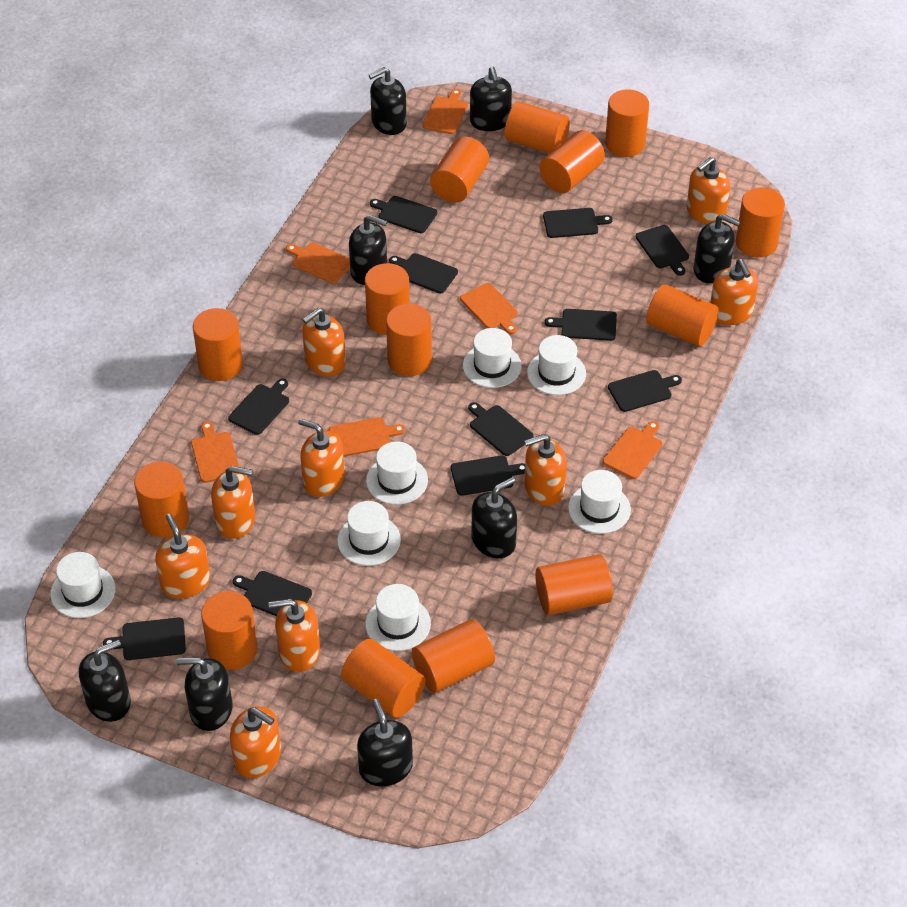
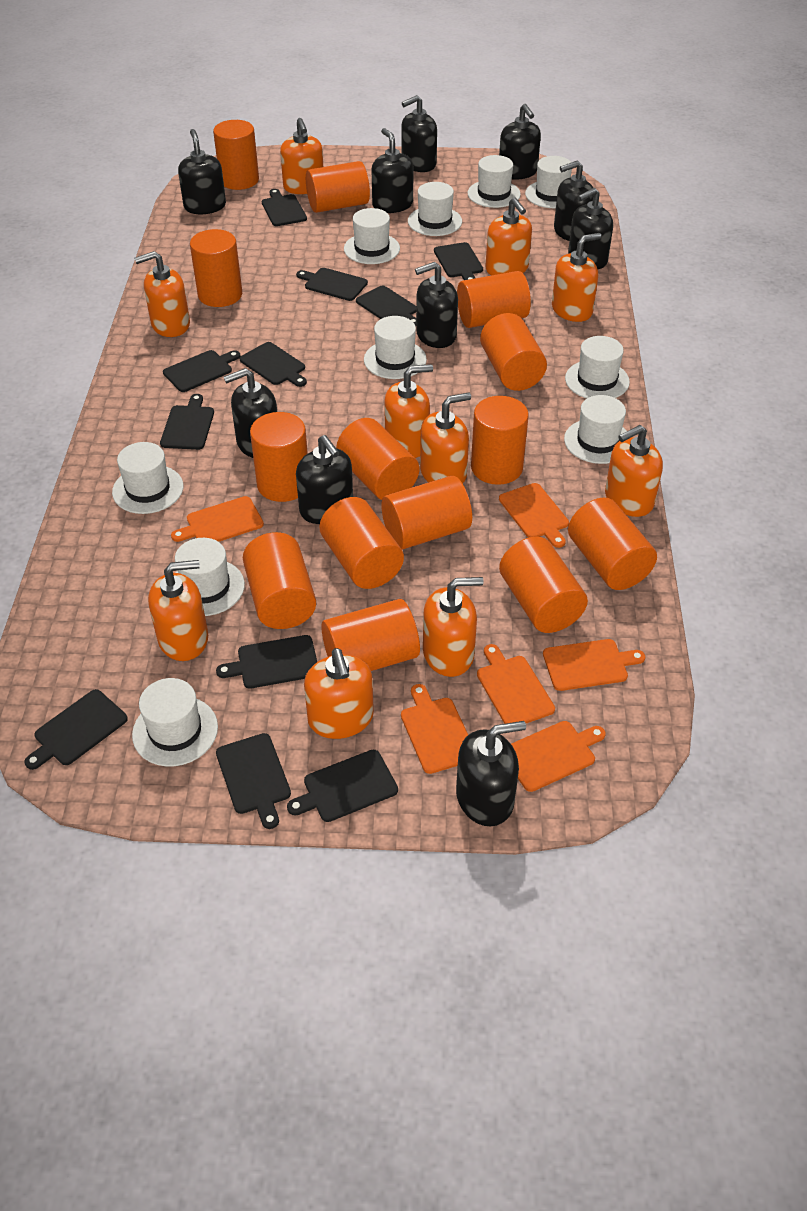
black soap dispenser: 8 -> 10
orange soap dispenser: 9 -> 10
white hat: 7 -> 10

